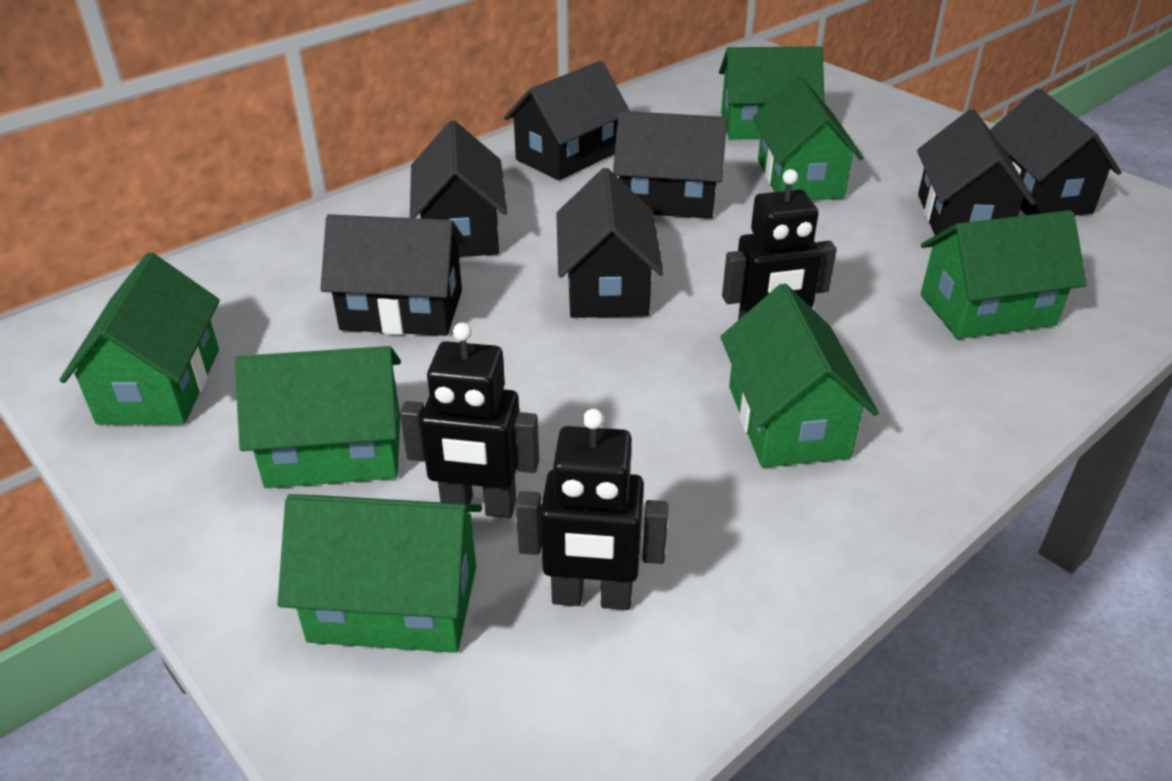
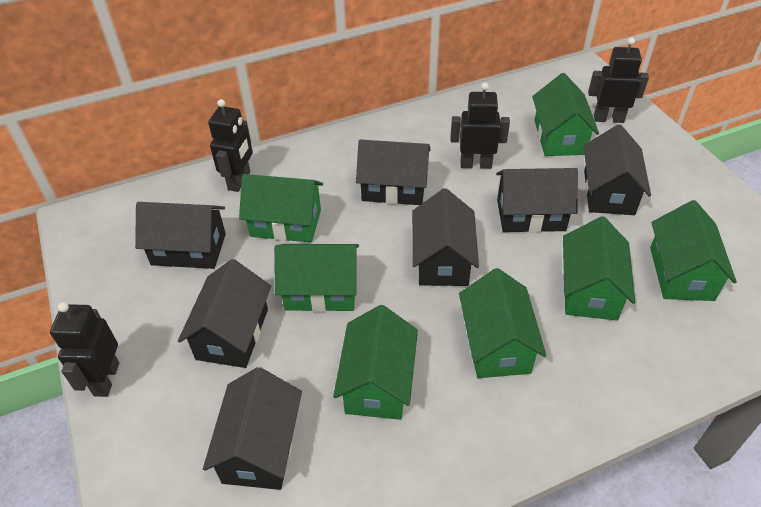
black robot: 3 -> 4

